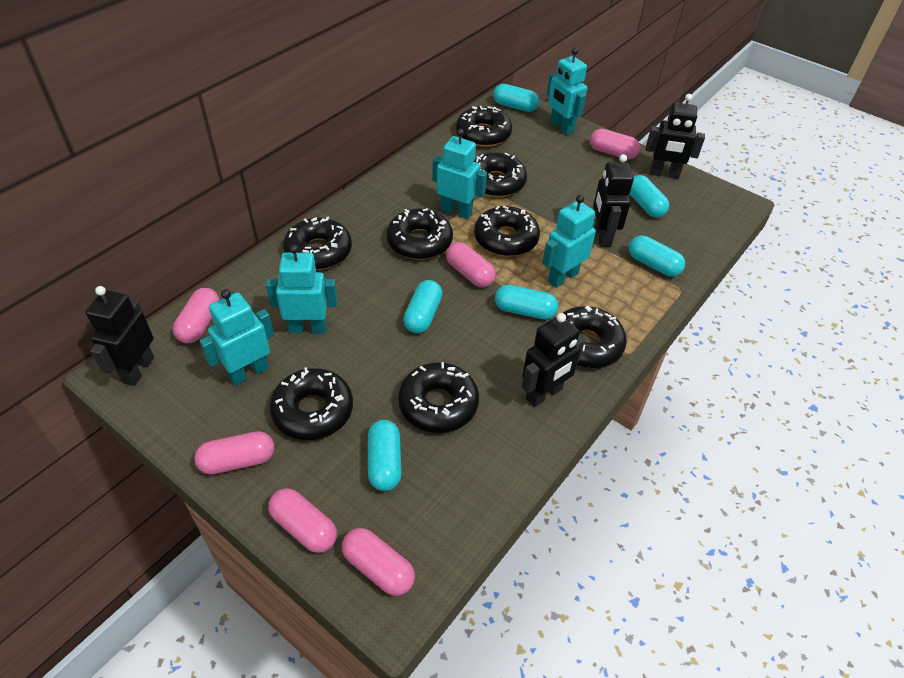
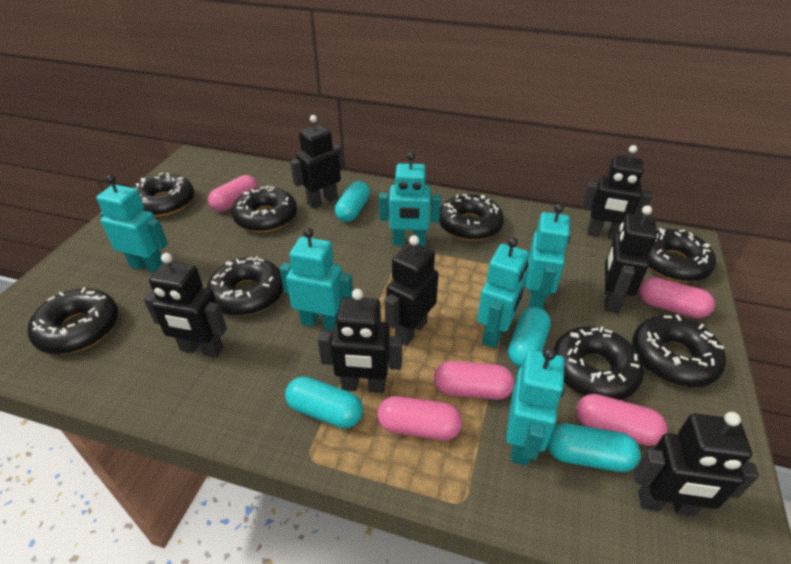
black robot: 4 -> 7
pink capsule: 6 -> 5
turquoise capsule: 6 -> 4
turquoise robot: 5 -> 6

